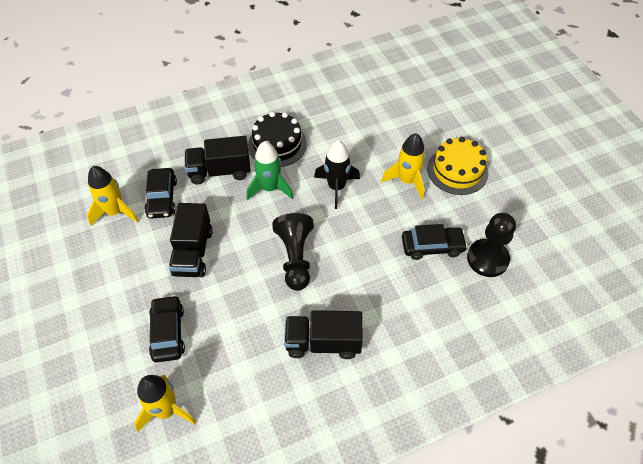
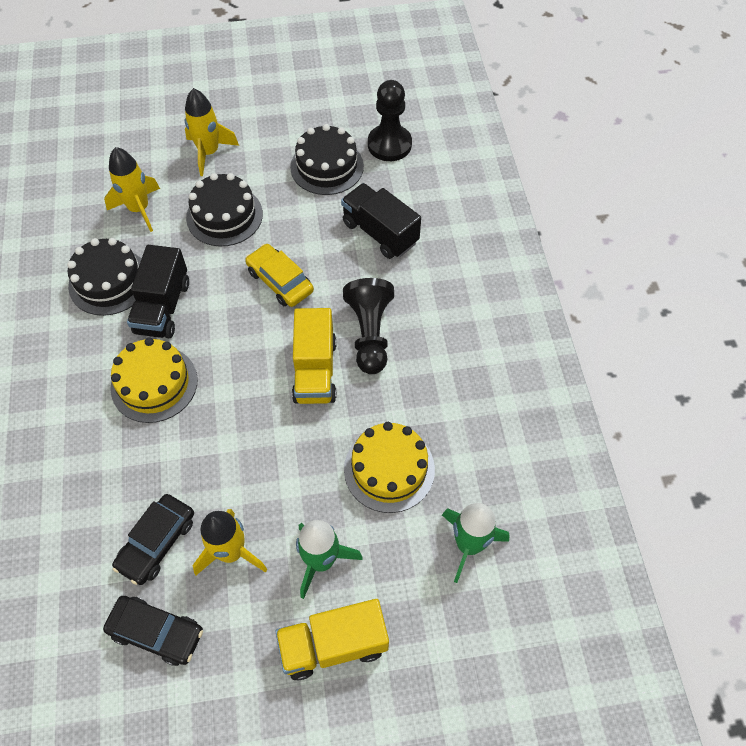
black cake: 1 -> 3
black car: 3 -> 2
black rocket: 1 -> 0
black truck: 3 -> 2
green rocket: 1 -> 2
yellow cake: 1 -> 2
yellow car: 0 -> 1
yellow truck: 0 -> 2

